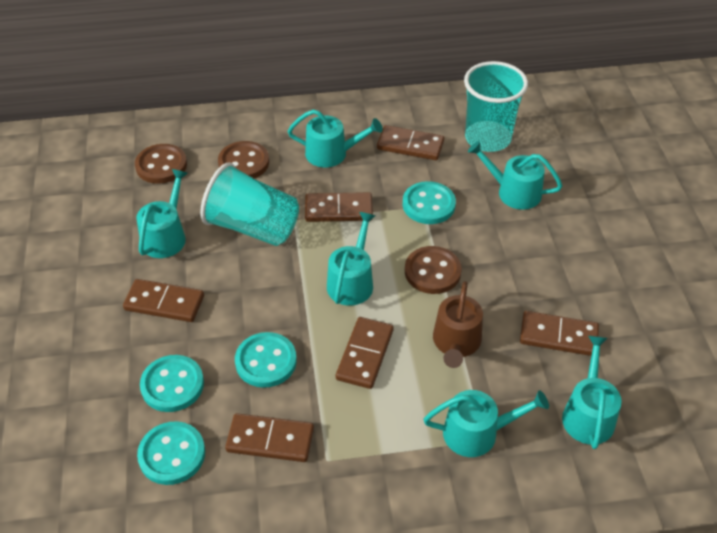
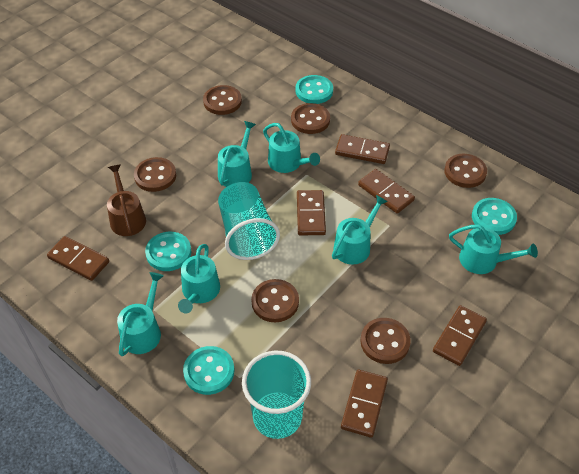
brown button: 3 -> 6

